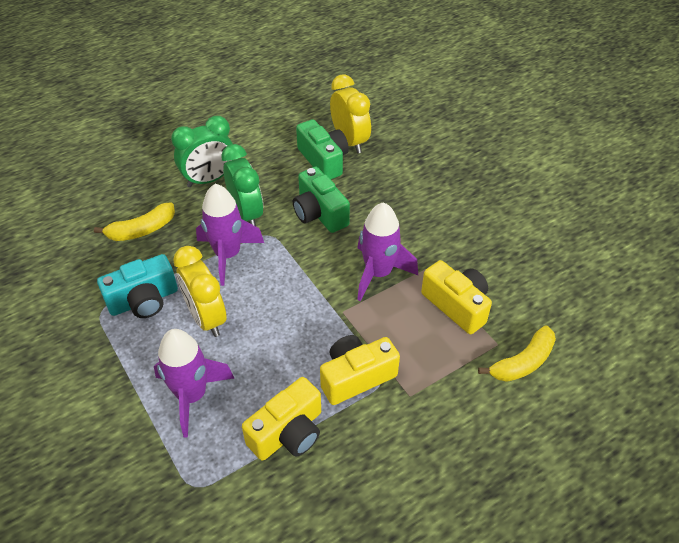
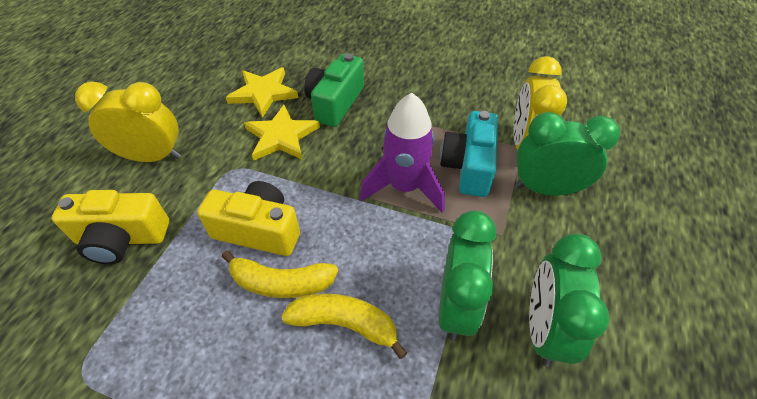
green camera: 2 -> 1
green clock: 2 -> 3
purple rocket: 3 -> 1
yellow camera: 3 -> 2
yellow star: 0 -> 2

